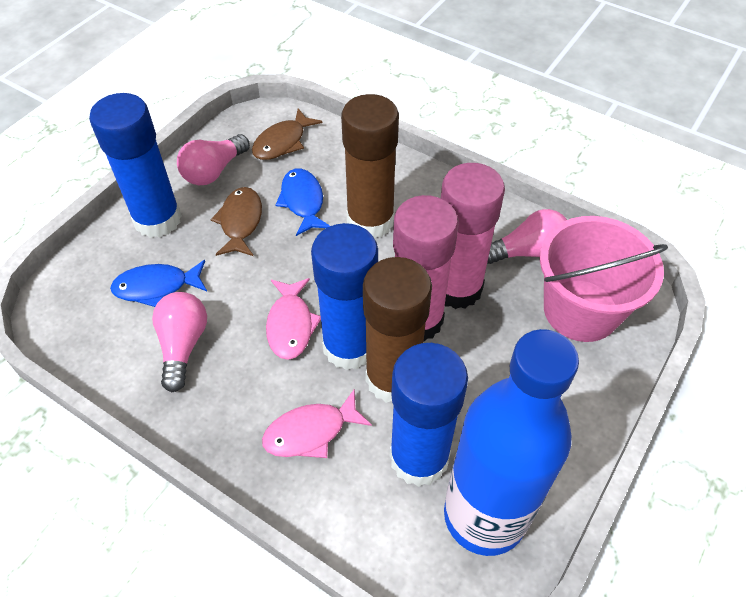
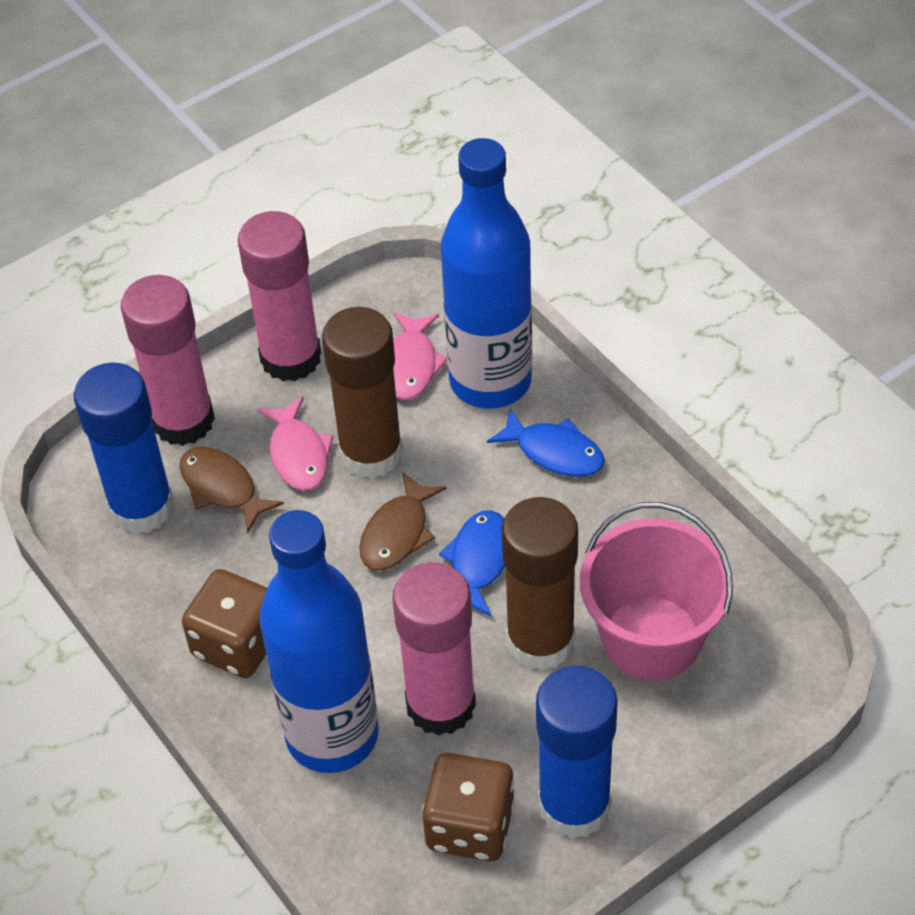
blue bottle: 1 -> 2
blue glue stick: 3 -> 2
brown dice: 0 -> 2
pink glue stick: 2 -> 3
pink light bulb: 3 -> 0

